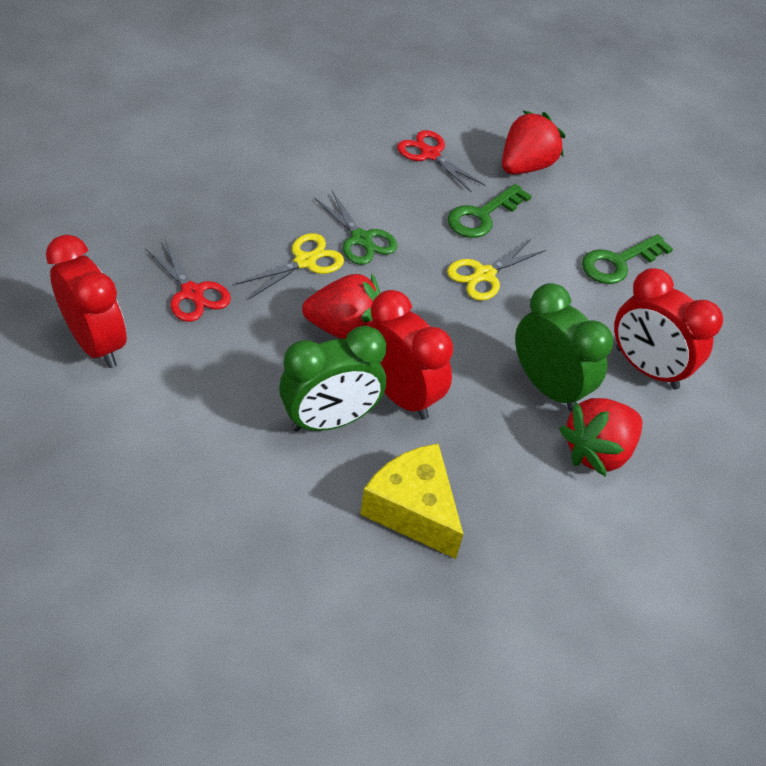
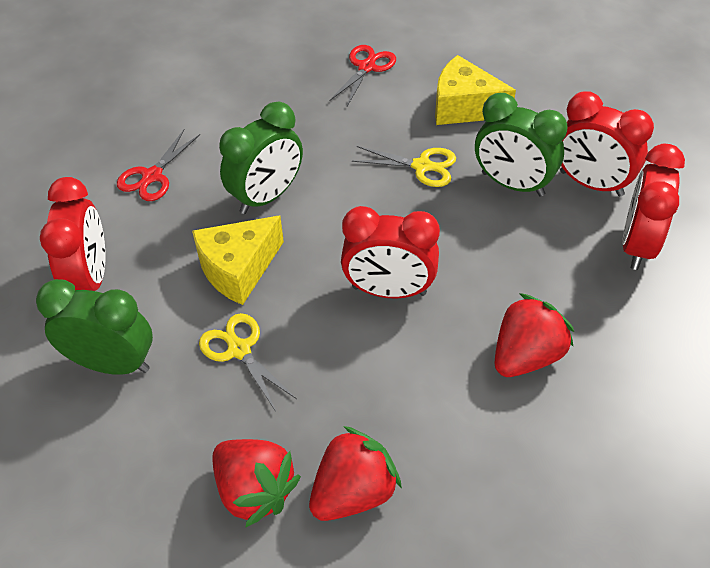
green clock: 2 -> 3
green key: 2 -> 0
green scissors: 1 -> 0
red clock: 3 -> 4
yellow cheese: 1 -> 2

